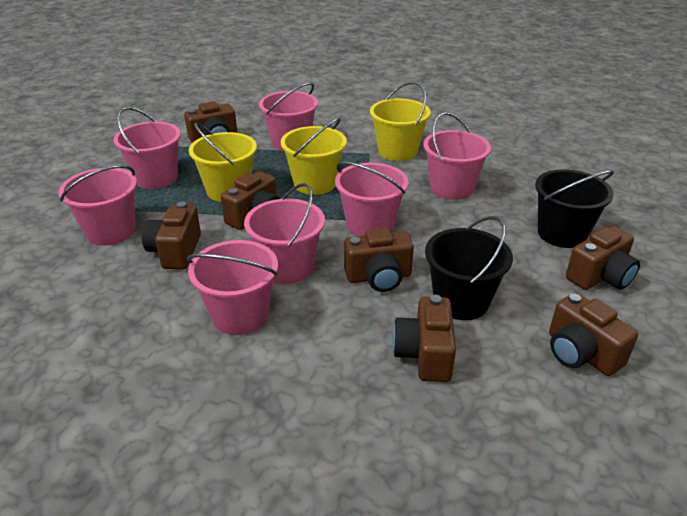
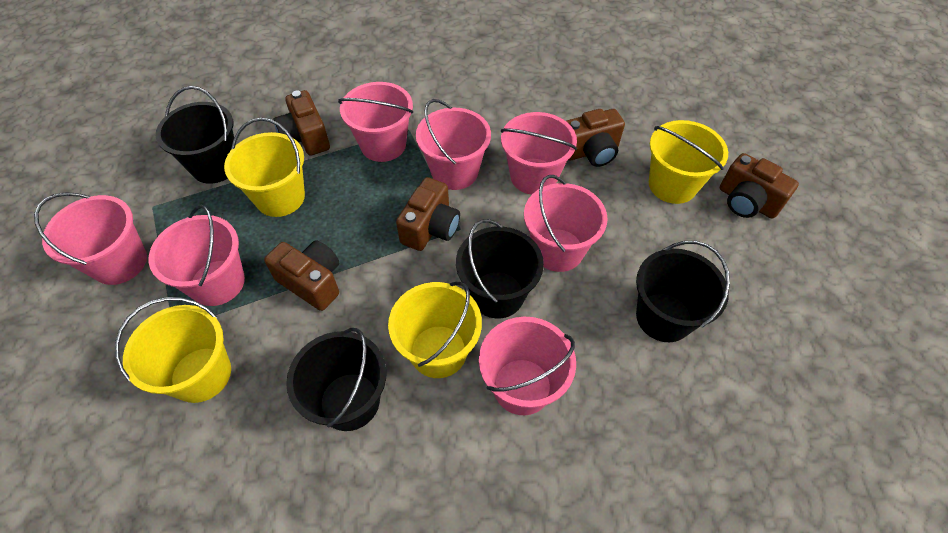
black bucket: 2 -> 4
brown camera: 7 -> 5
yellow bucket: 3 -> 4

